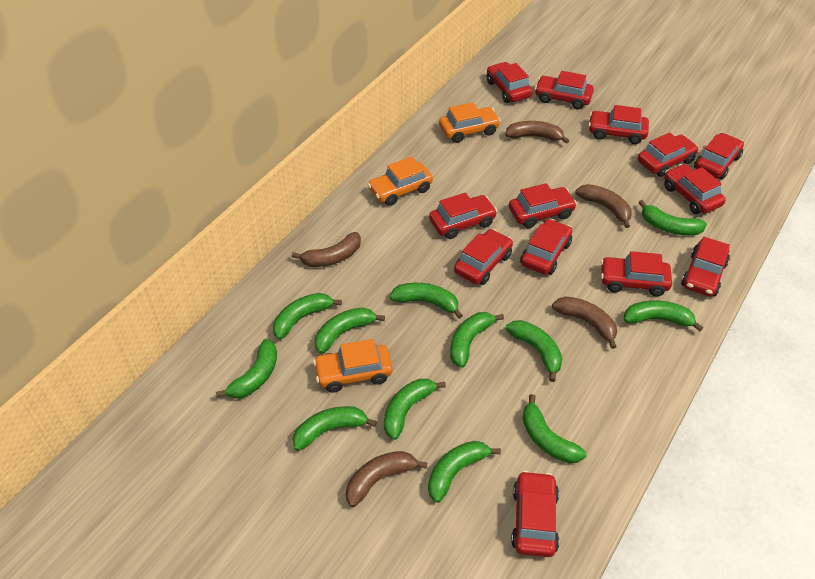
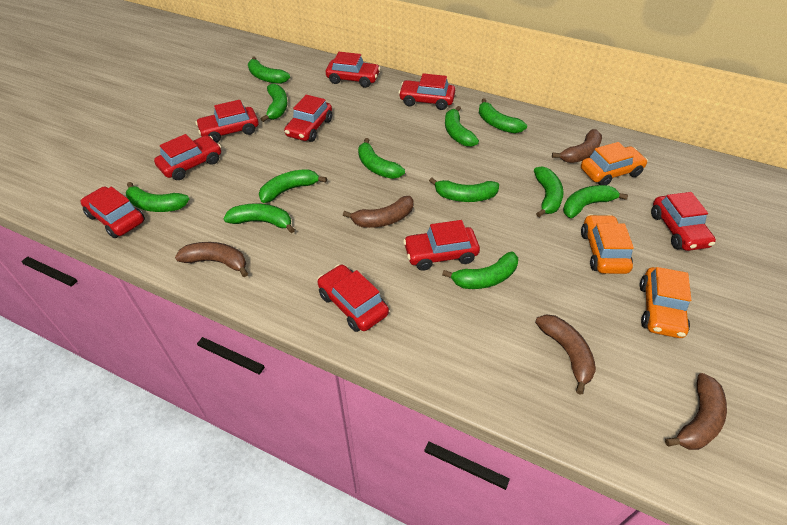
red car: 13 -> 9

